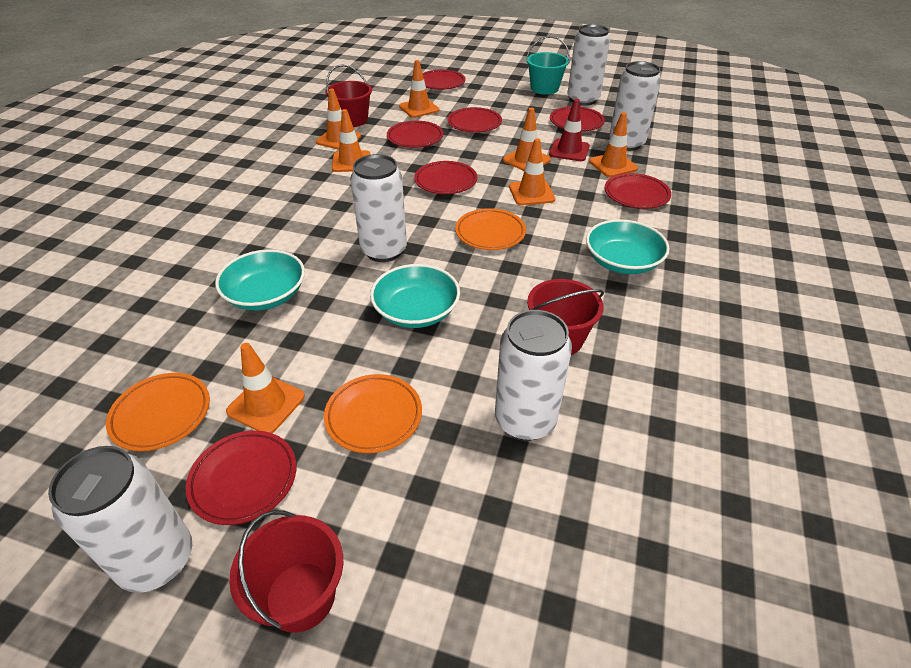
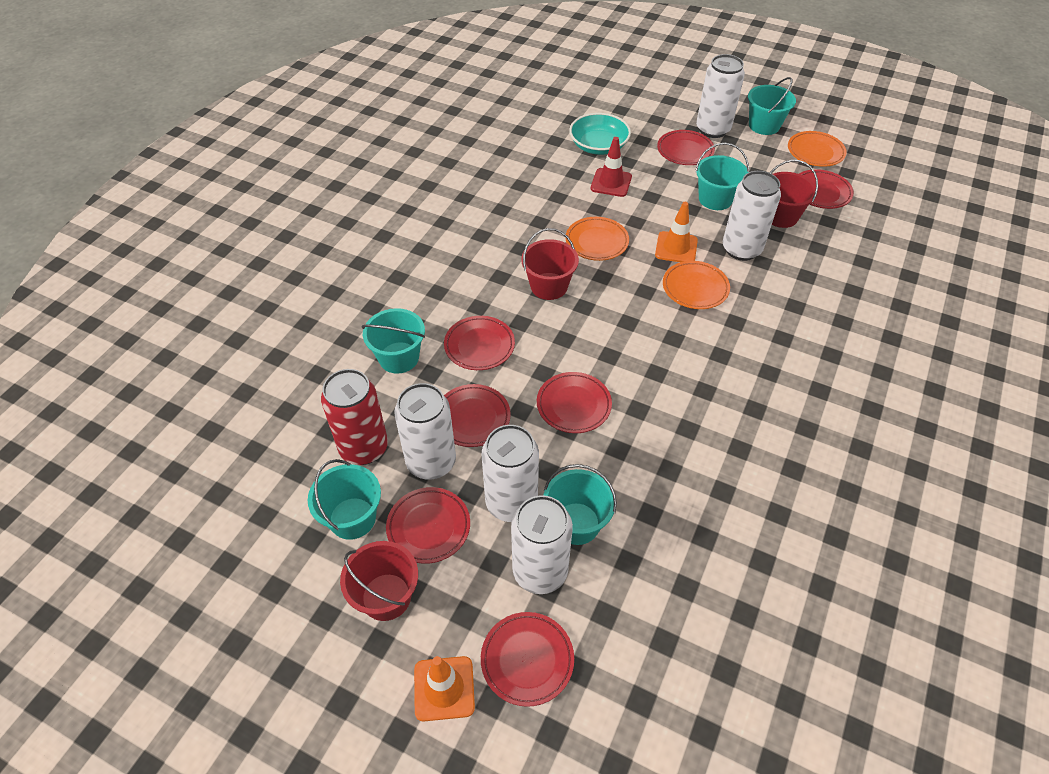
orange traffic cone: 7 -> 2
red can: 0 -> 1
turquoise bowl: 3 -> 1
turquoise bucket: 1 -> 5

